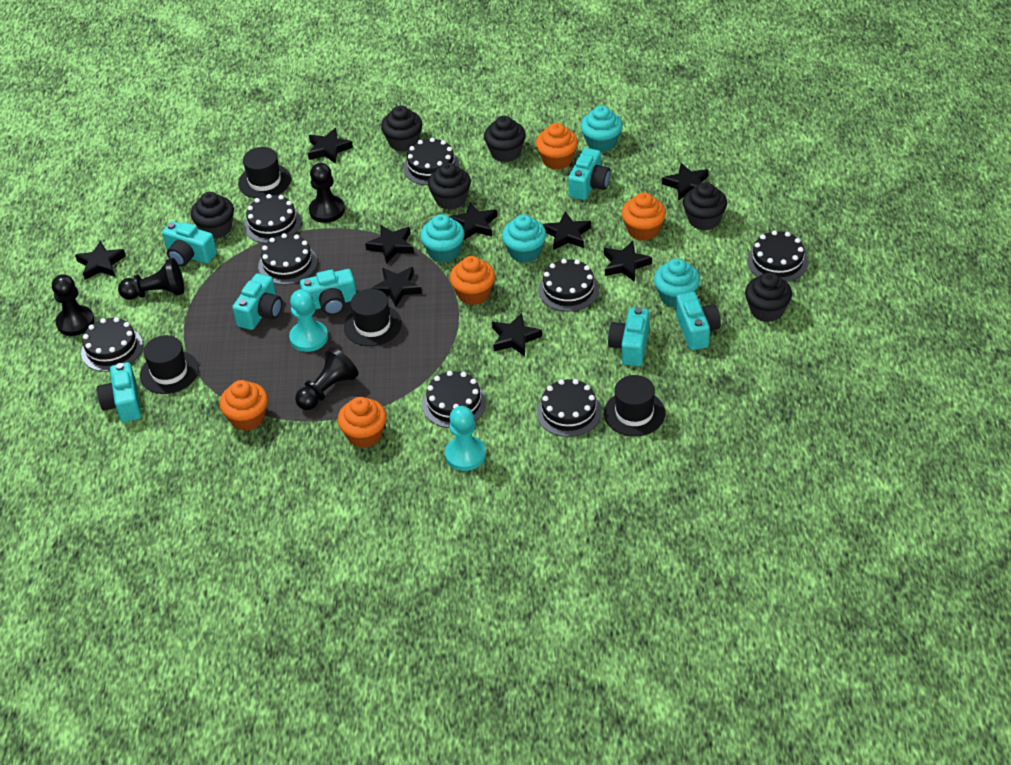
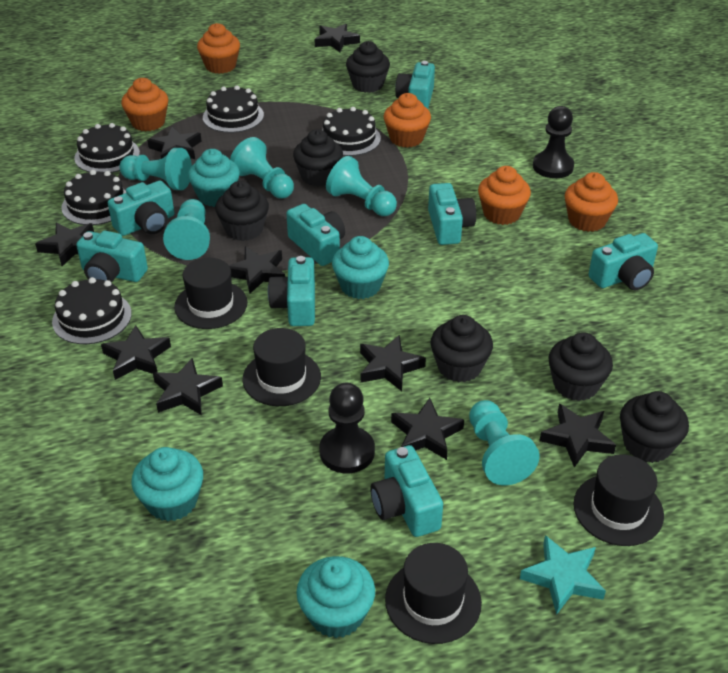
black cake: 8 -> 5
black pawn: 4 -> 2
turquoise camera: 7 -> 8
turquoise pawn: 2 -> 5
turquoise star: 0 -> 1

